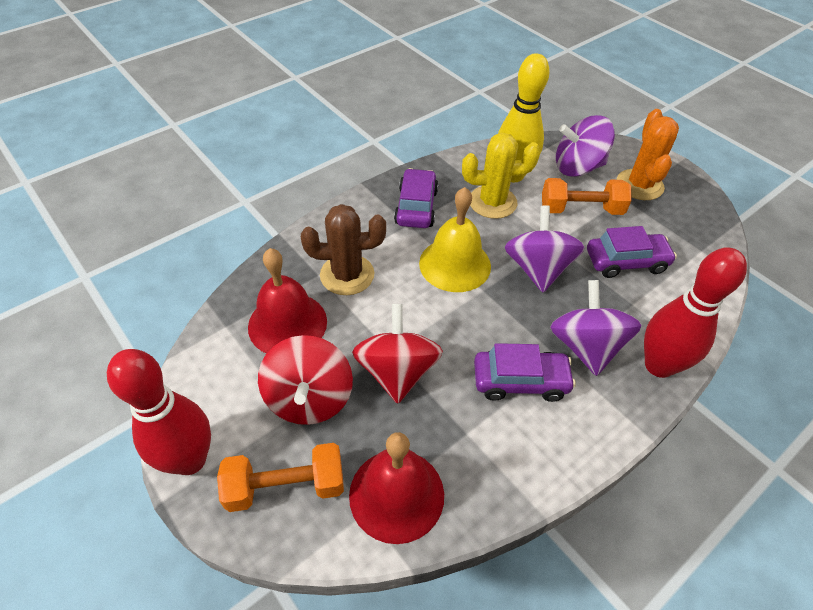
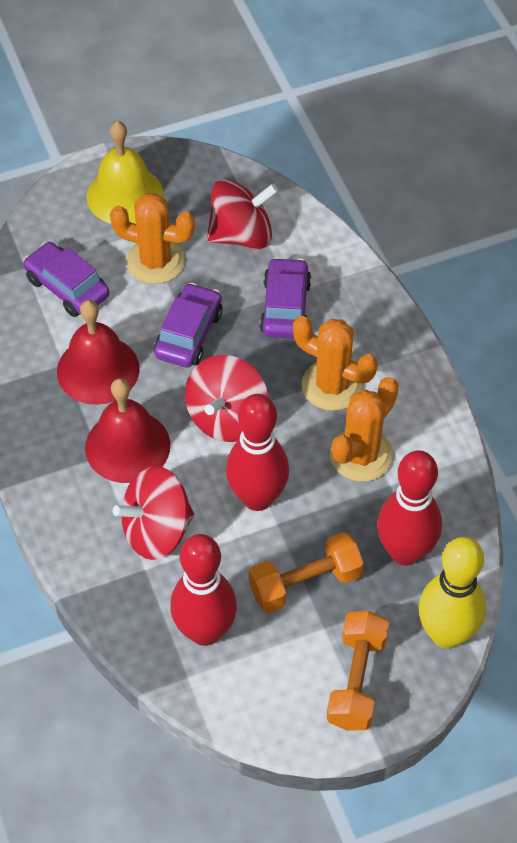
brown cactus: 1 -> 0
orange cactus: 1 -> 3
purple spinning top: 3 -> 0
red bowling pin: 2 -> 3
red spinning top: 2 -> 3
yellow cactus: 1 -> 0

